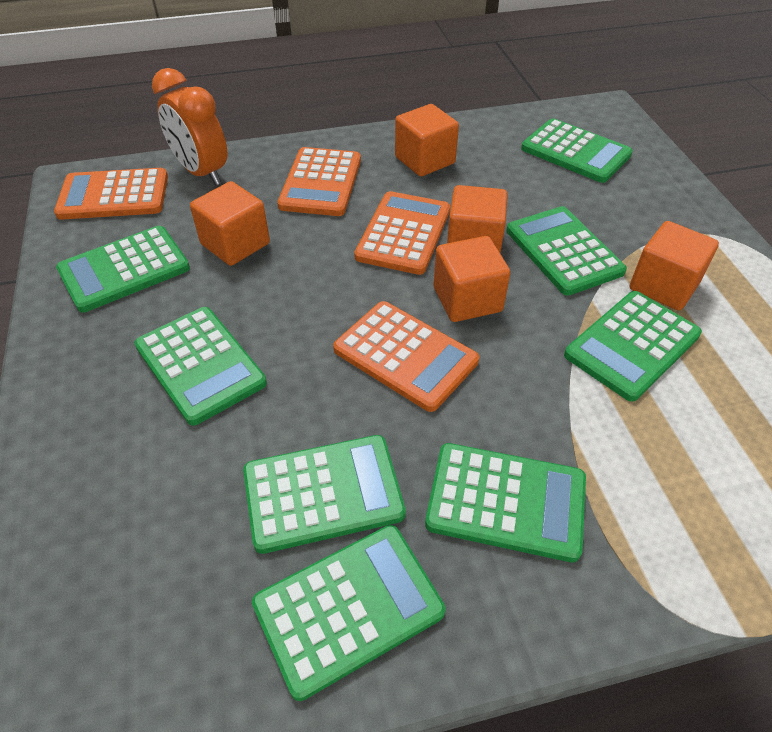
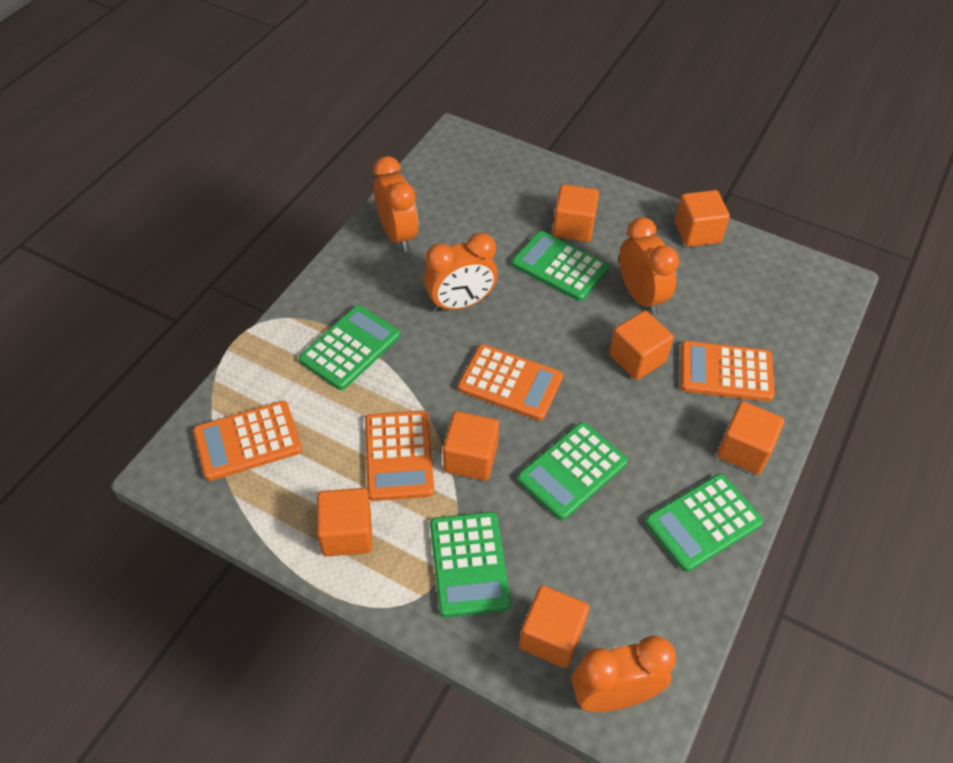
green calculator: 8 -> 5
orange clock: 1 -> 4
orange cube: 5 -> 7

